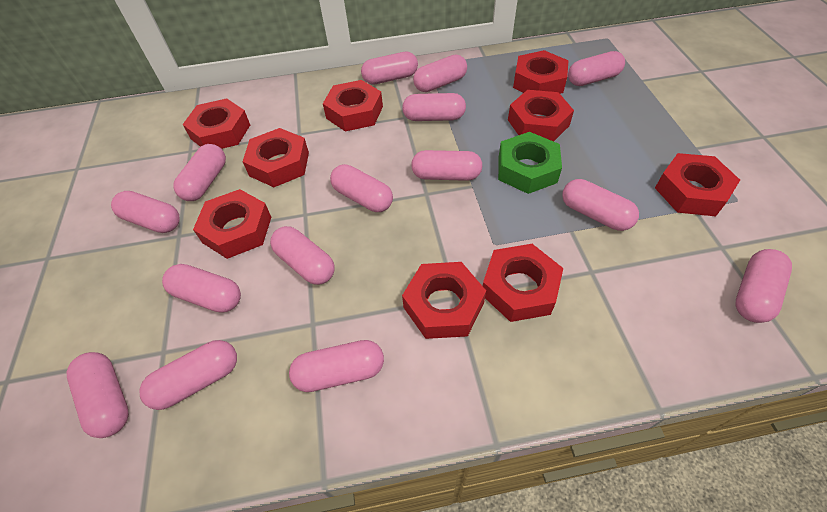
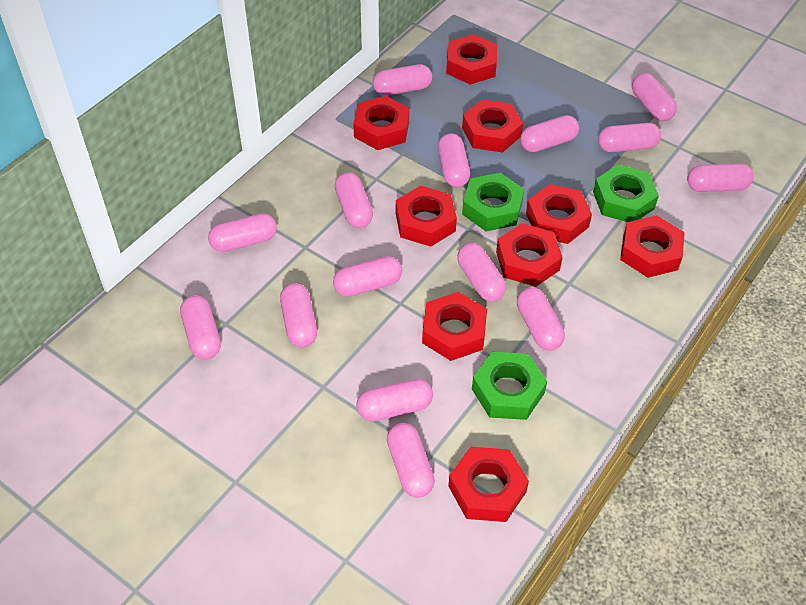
green nut: 1 -> 3

